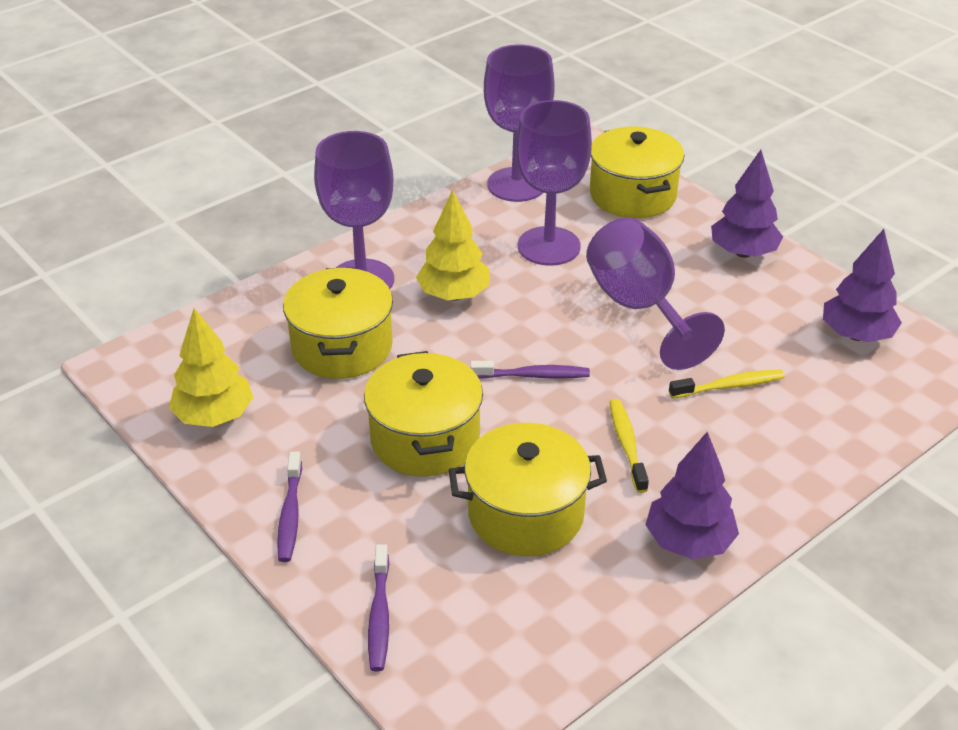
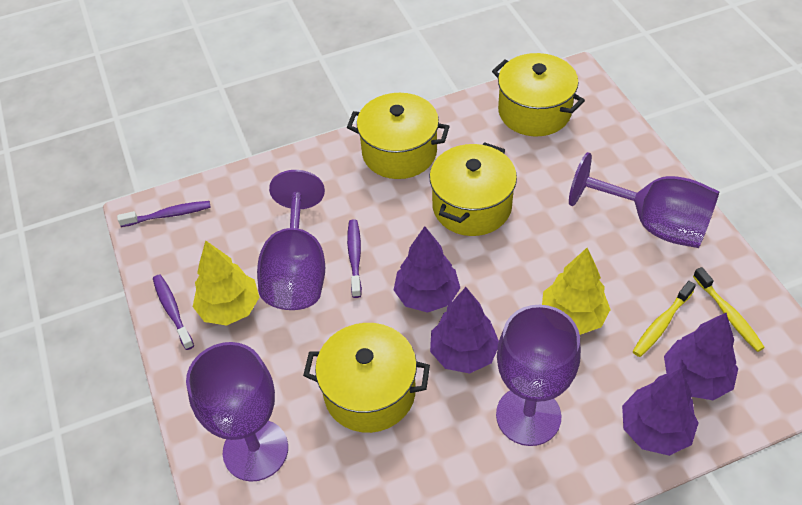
purple tree: 3 -> 4

